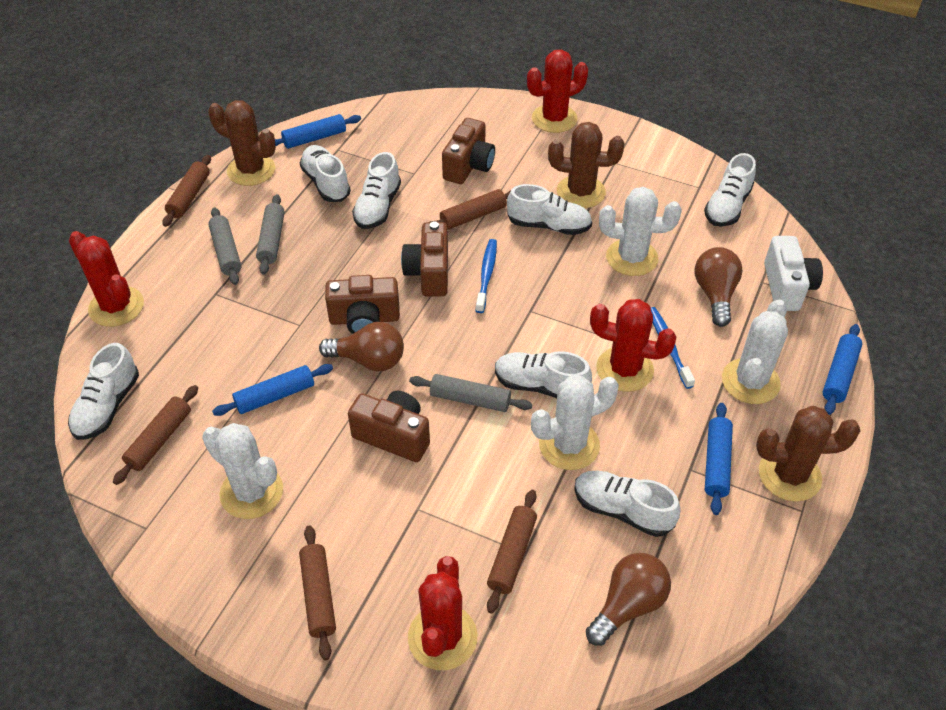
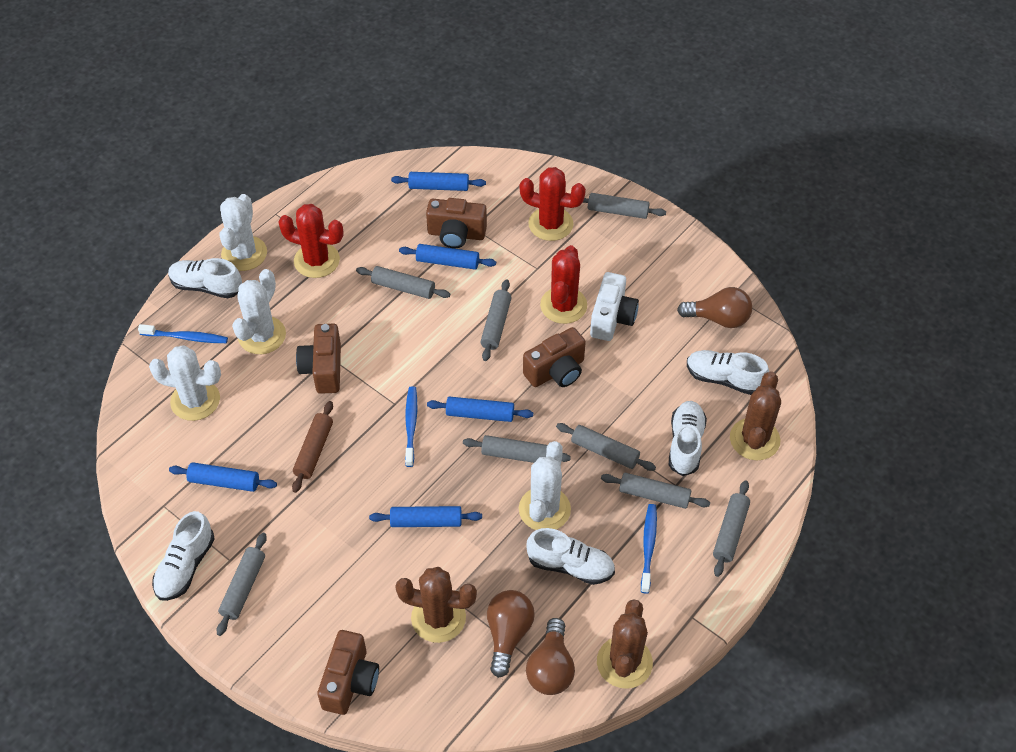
blue rolling pin: 4 -> 5
blue toothbrush: 2 -> 3
brown rolling pin: 5 -> 1
grey rolling pin: 3 -> 8
red cactus: 4 -> 3
white shoe: 7 -> 5

